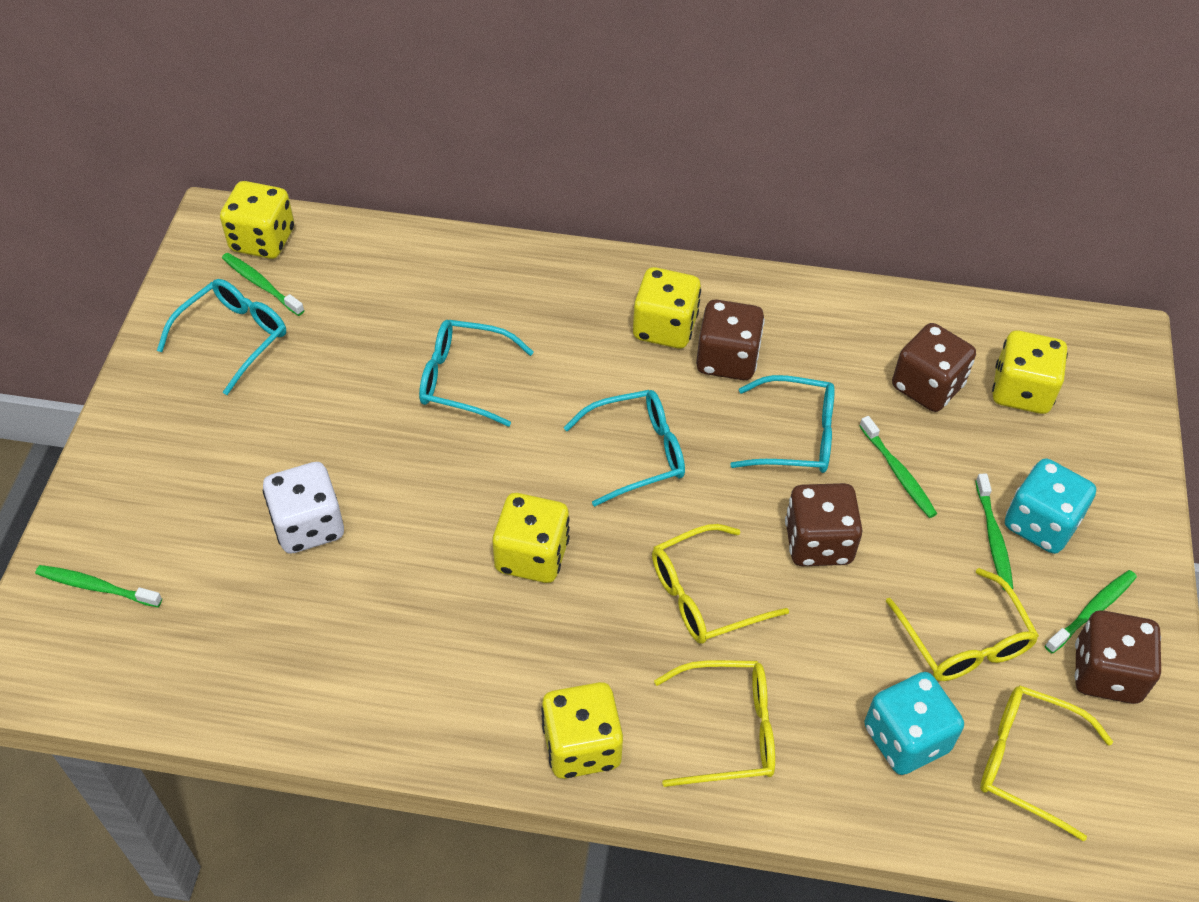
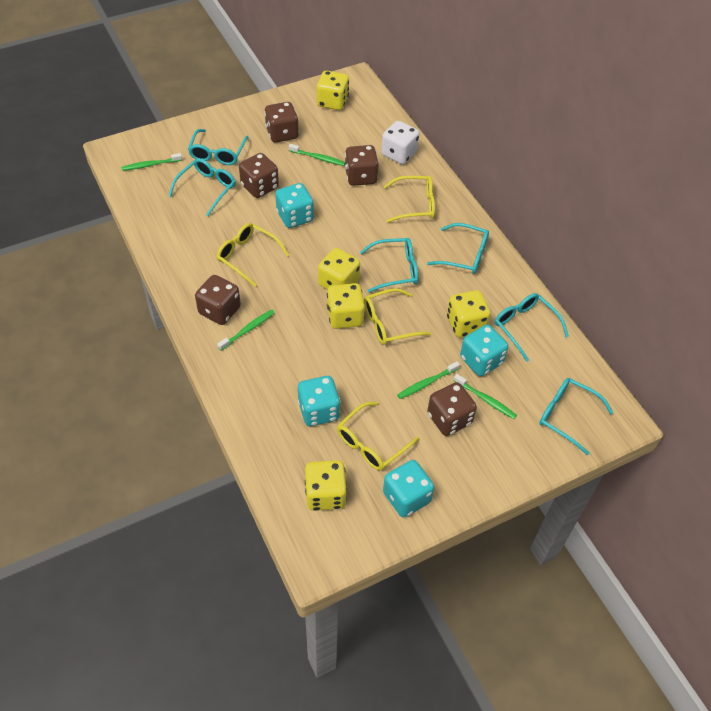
brown dice: 4 -> 5
turquoise dice: 2 -> 4
turquoise glasses: 4 -> 6

